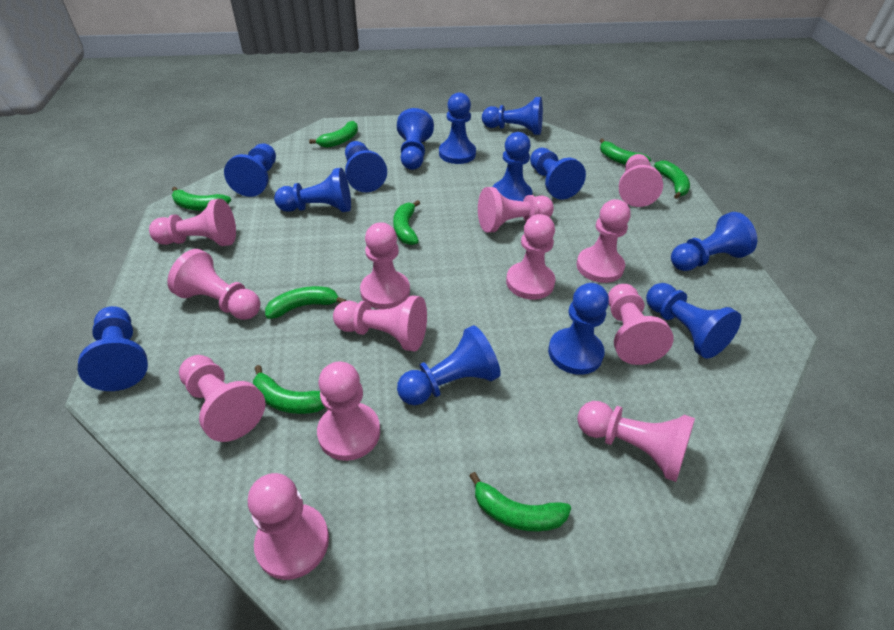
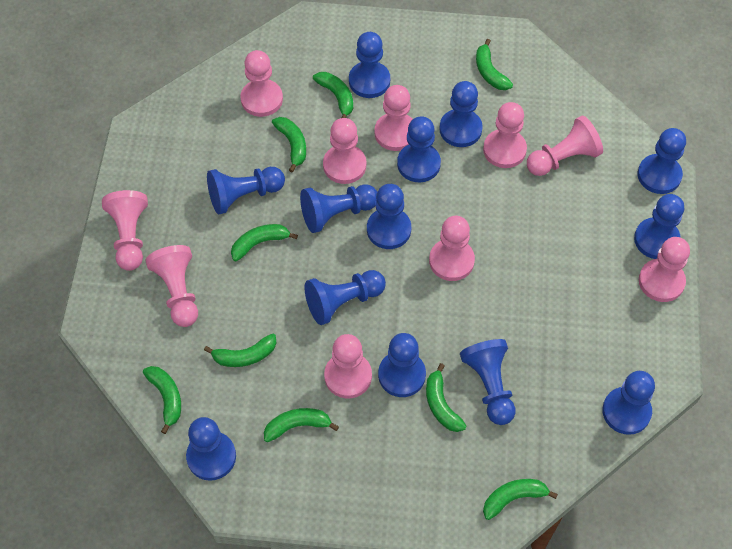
green banana: 8 -> 9
pink pawn: 13 -> 10

